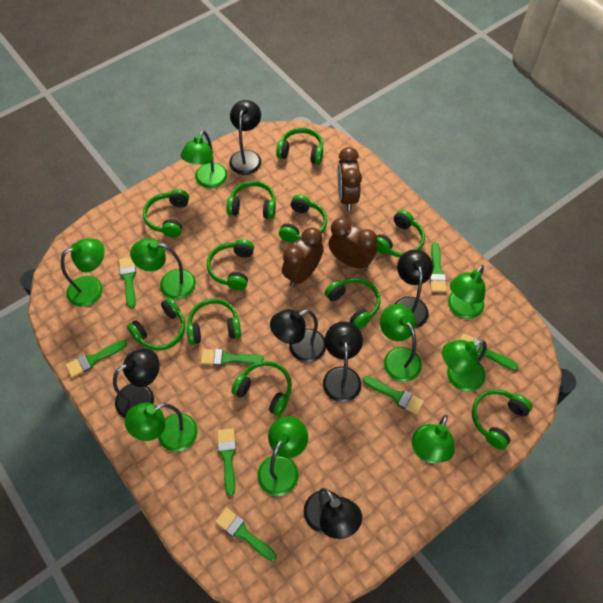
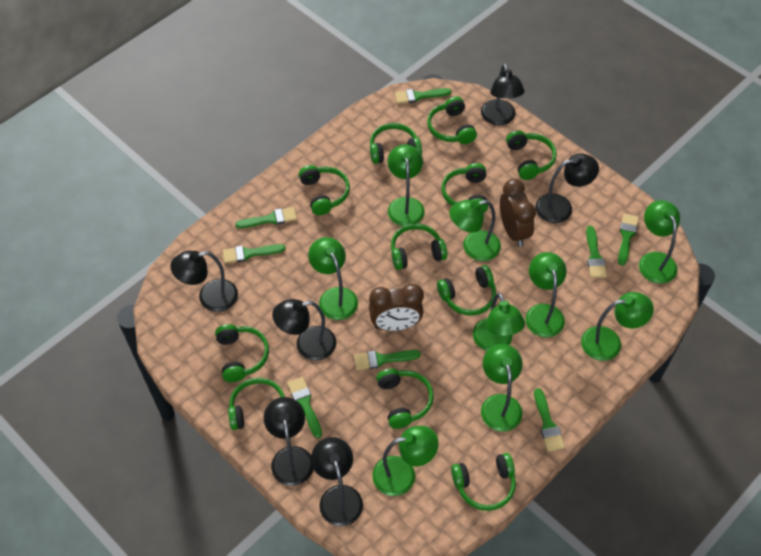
brown clock: 3 -> 2

